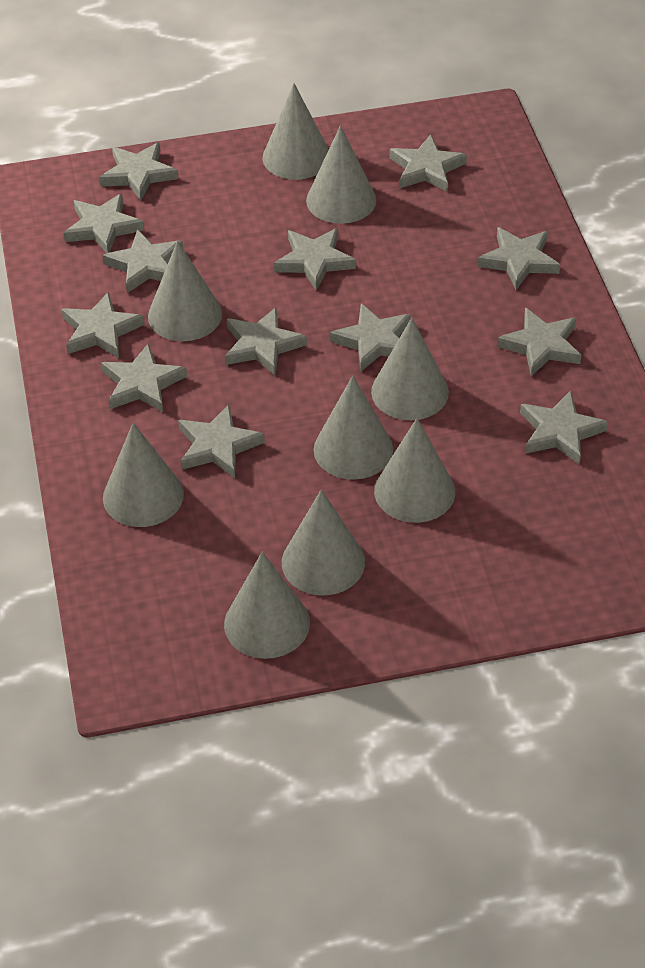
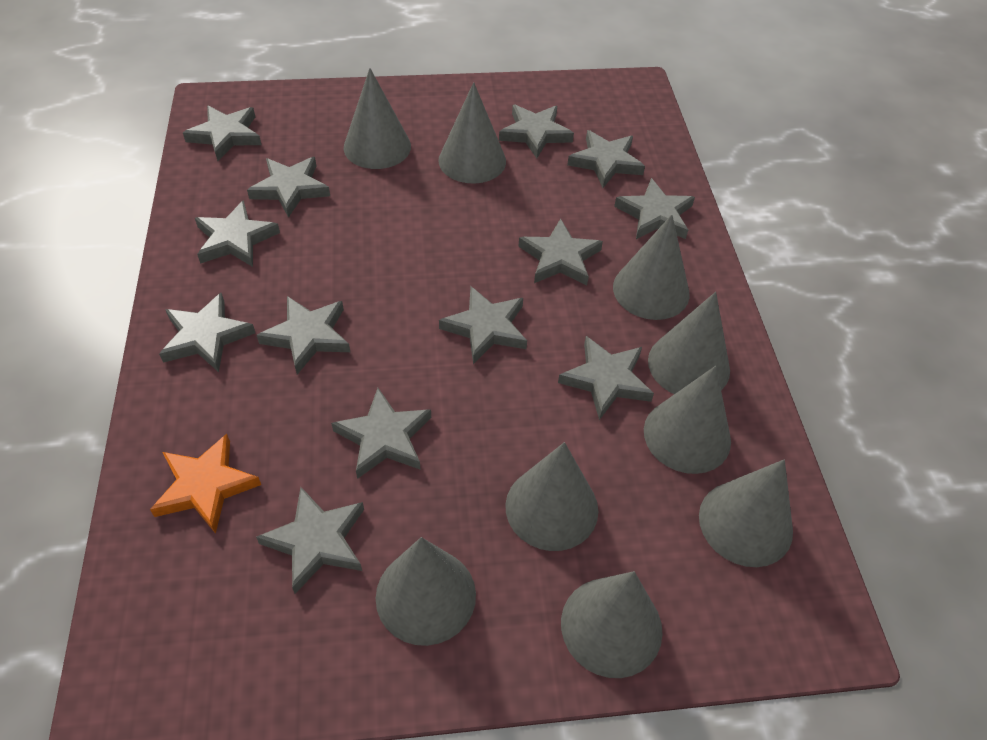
orange star: 0 -> 1

